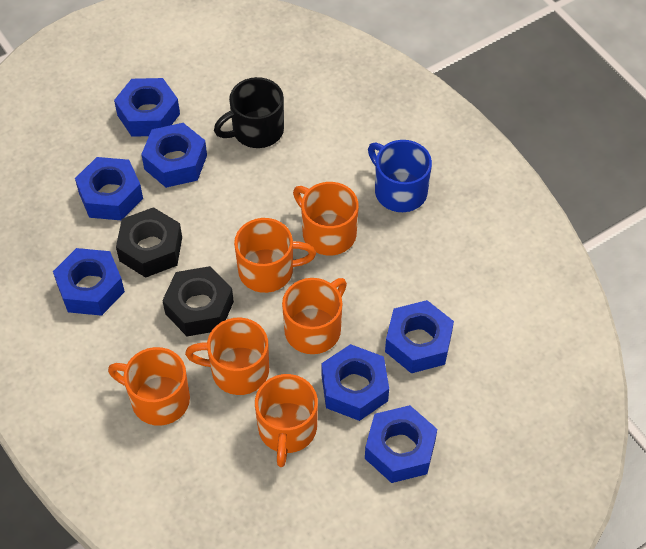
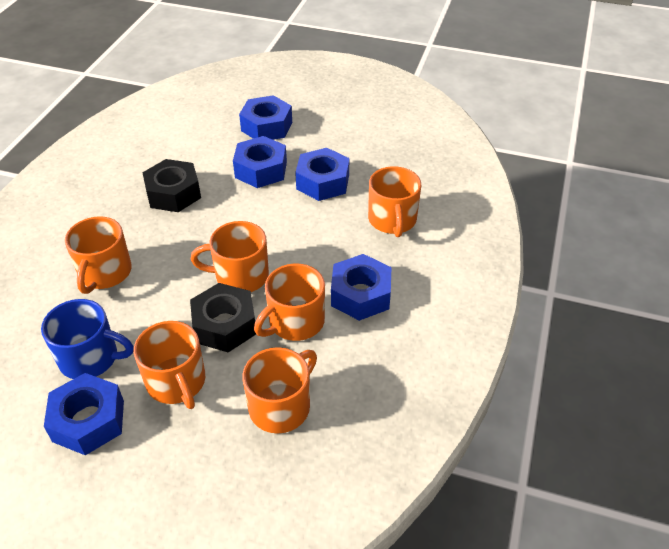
black mug: 1 -> 0
blue nut: 7 -> 5

